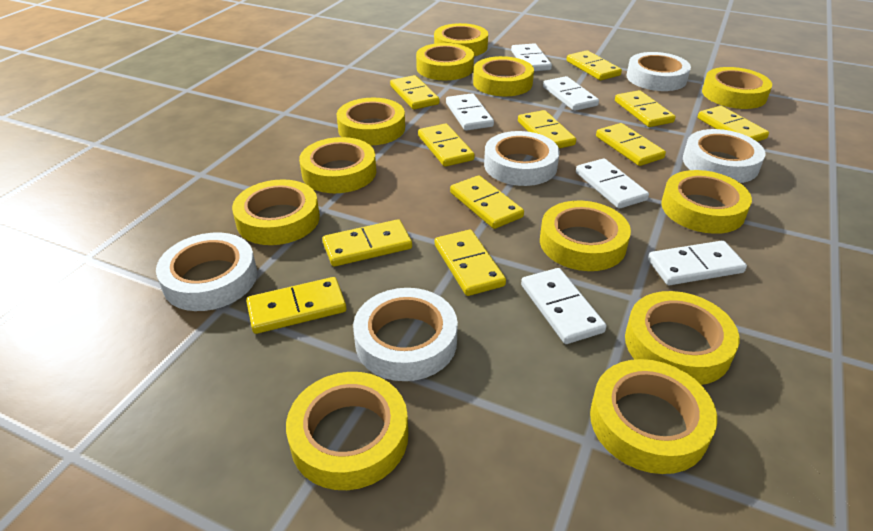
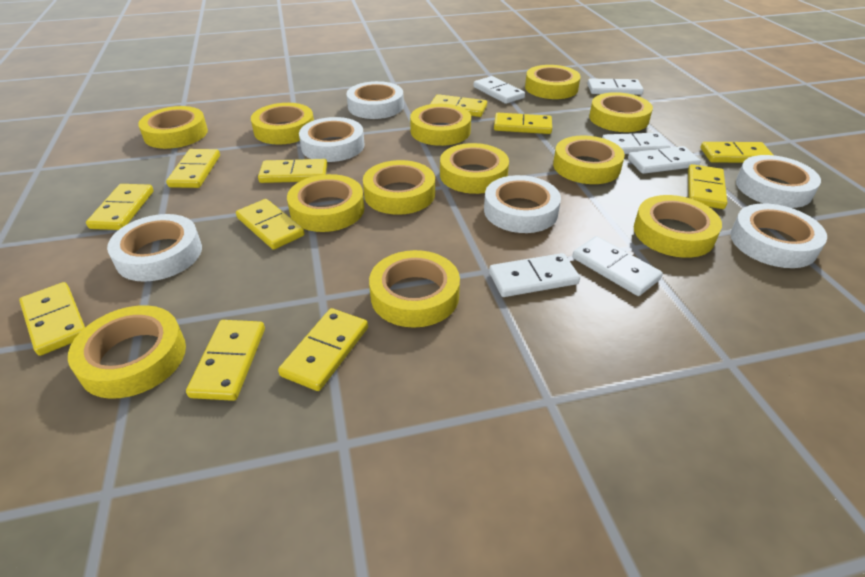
white tape: 5 -> 6

